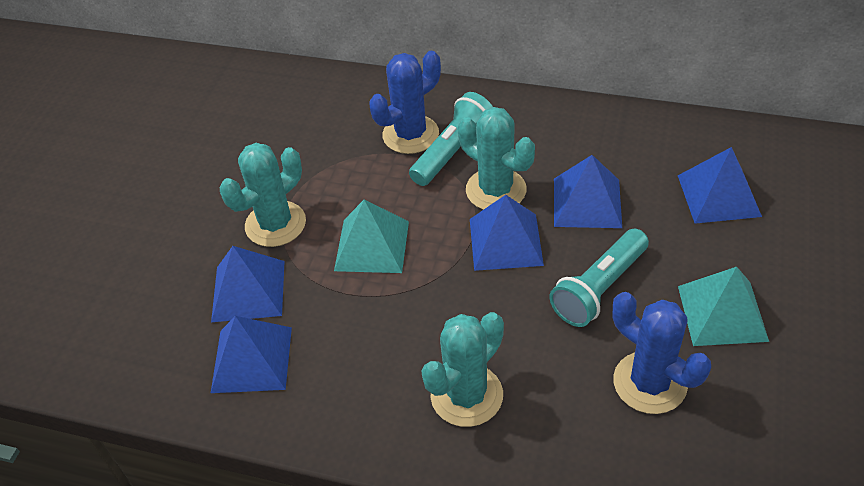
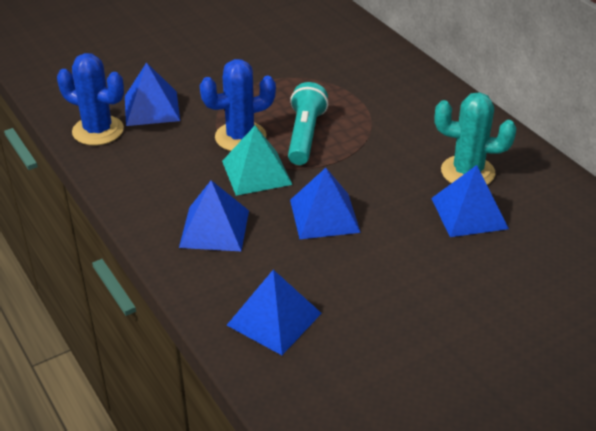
turquoise cactus: 3 -> 1
turquoise flashlight: 2 -> 1
turquoise pyramid: 2 -> 1

